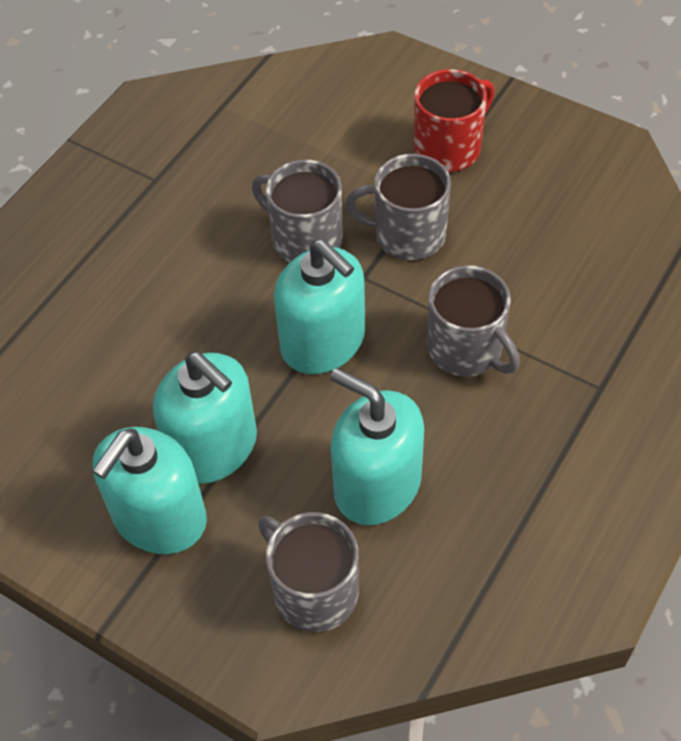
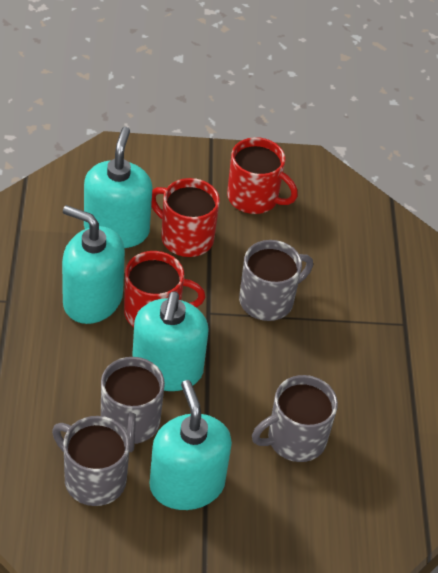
red mug: 1 -> 3

